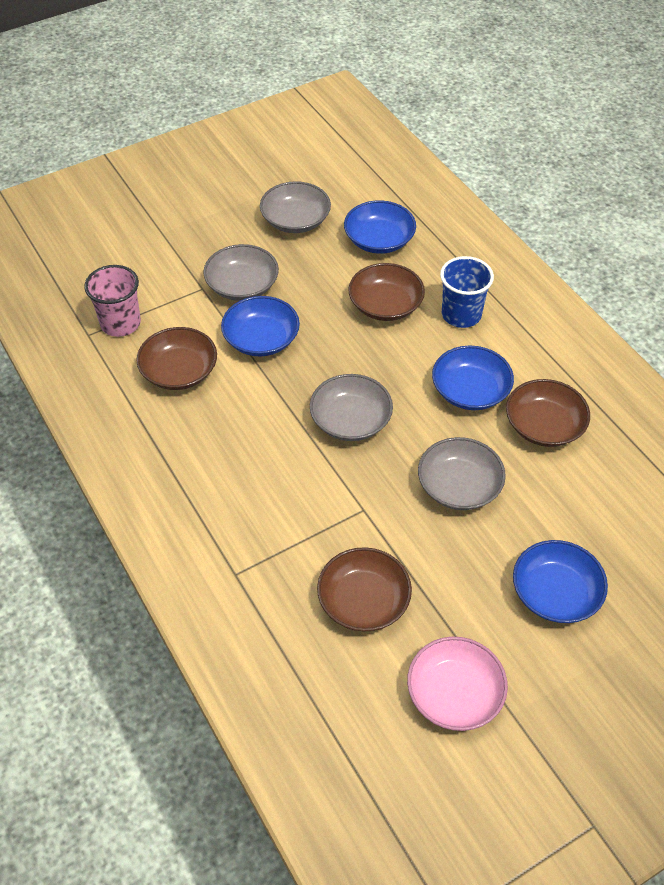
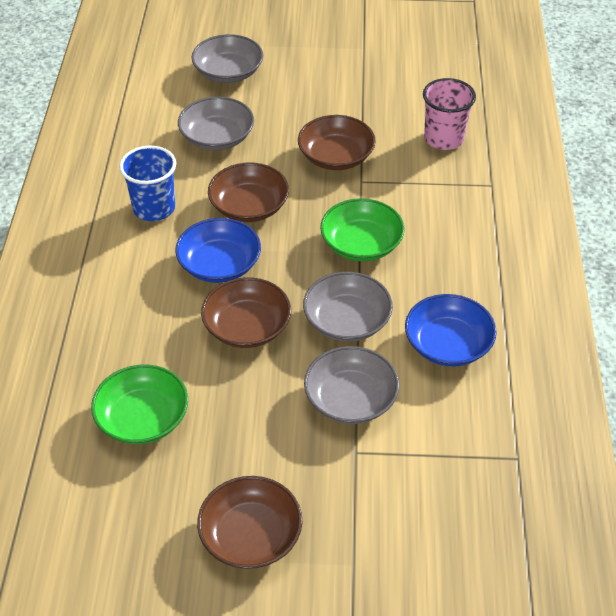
blue bowl: 4 -> 2
green bowl: 0 -> 2
pink bowl: 1 -> 0

